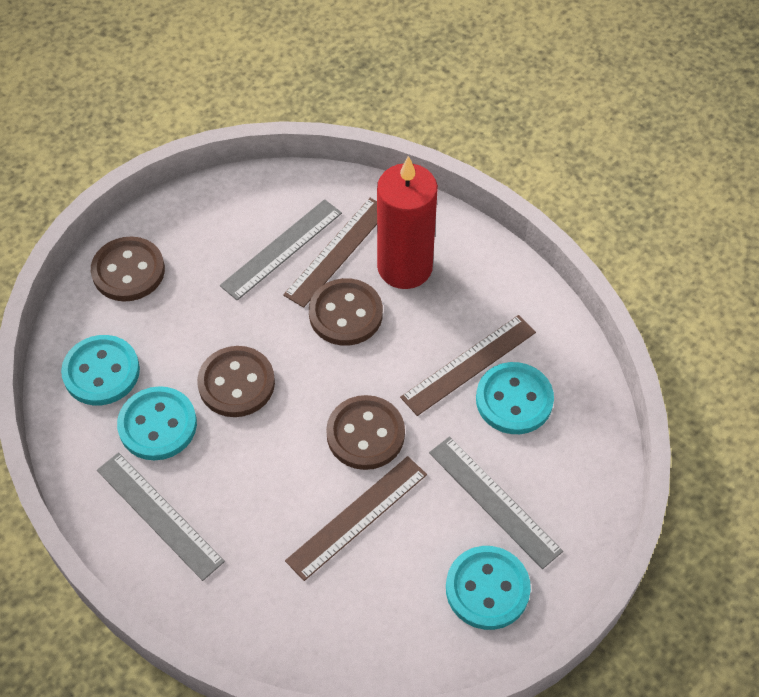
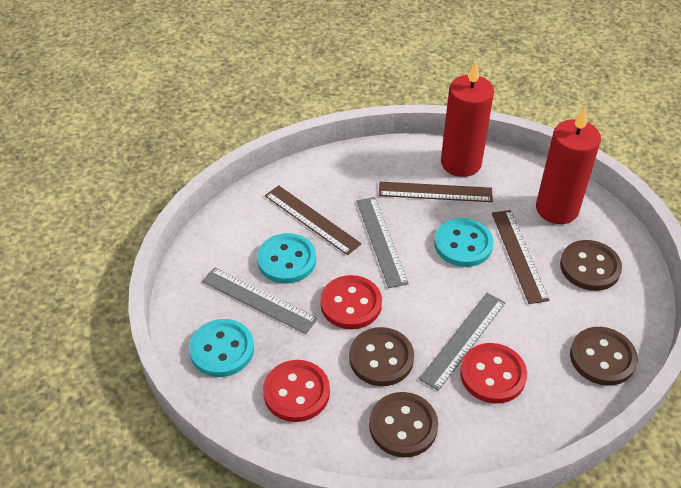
red button: 0 -> 3
red candle: 1 -> 2
turquoise button: 4 -> 3

